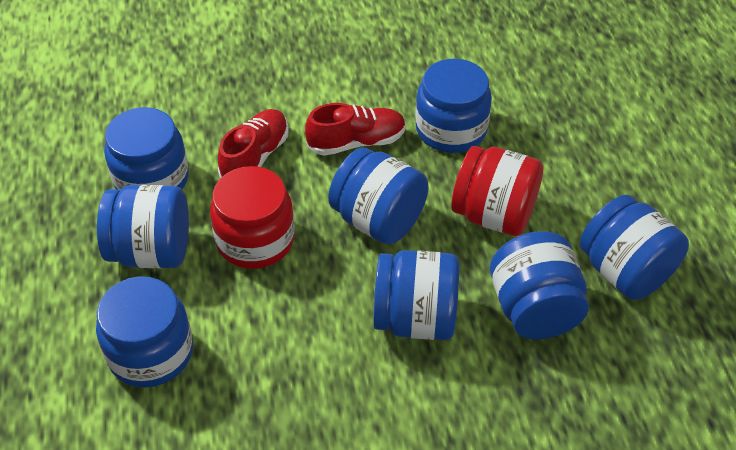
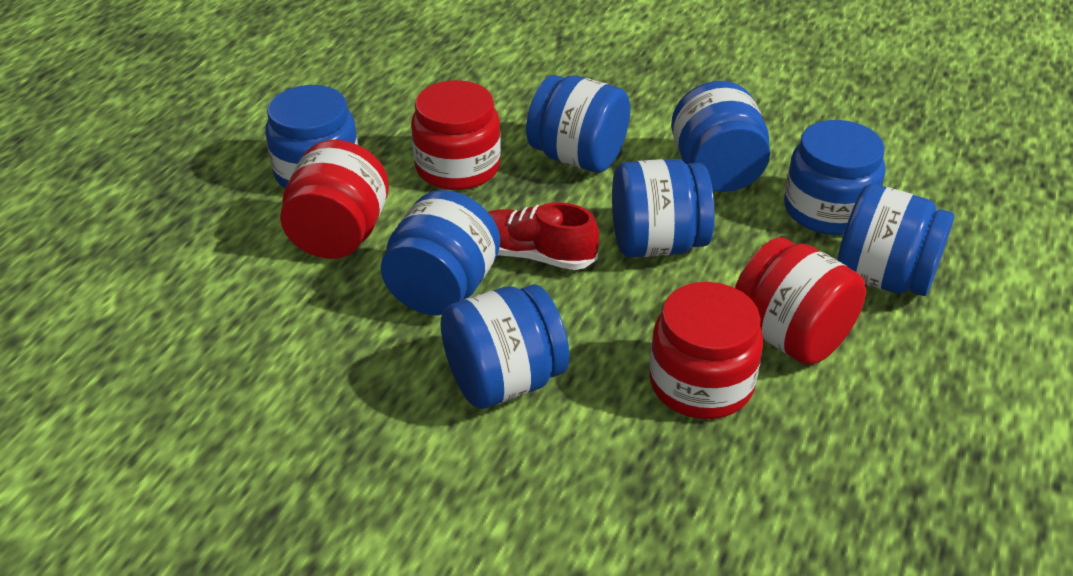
red jar: 2 -> 4
red shoe: 2 -> 1

